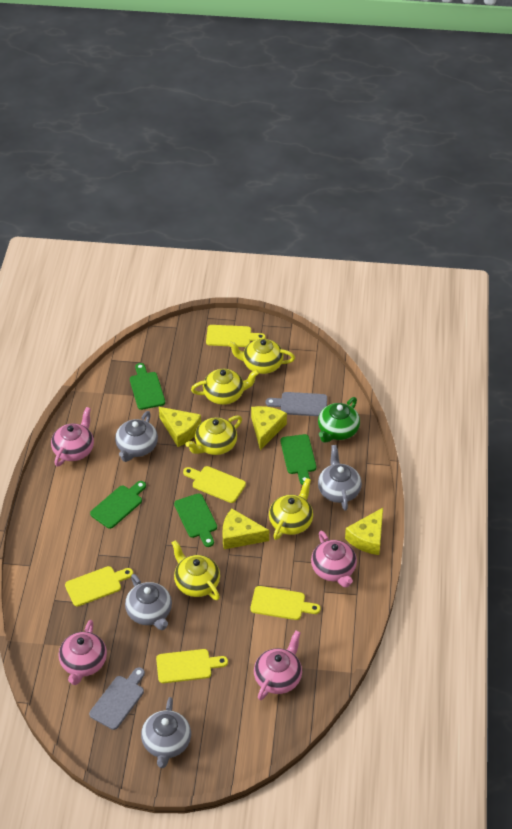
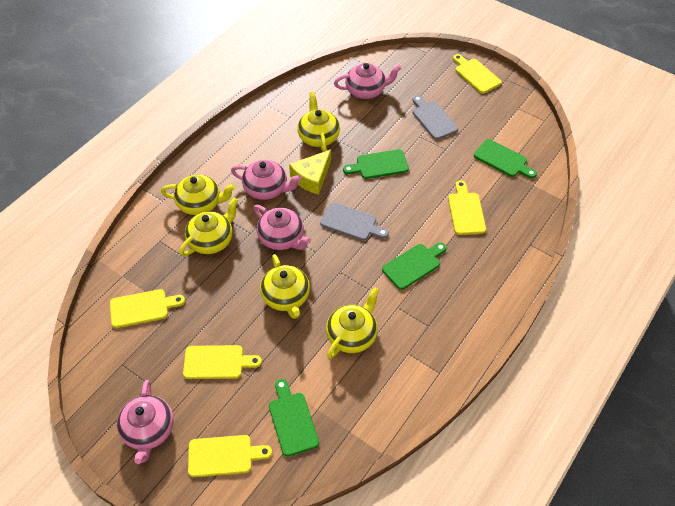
green teapot: 1 -> 0
grey teapot: 4 -> 0
yellow cheese: 4 -> 1

